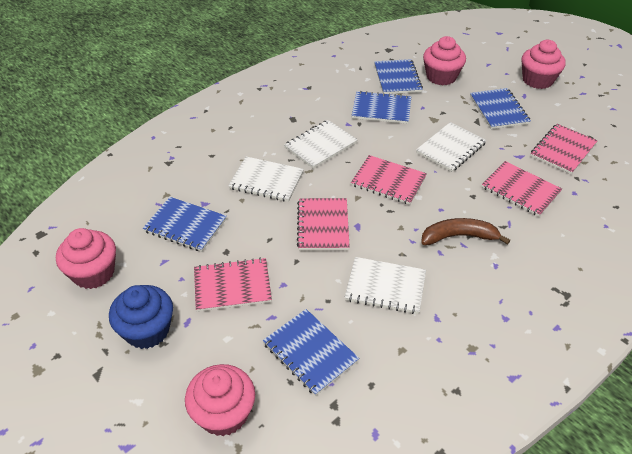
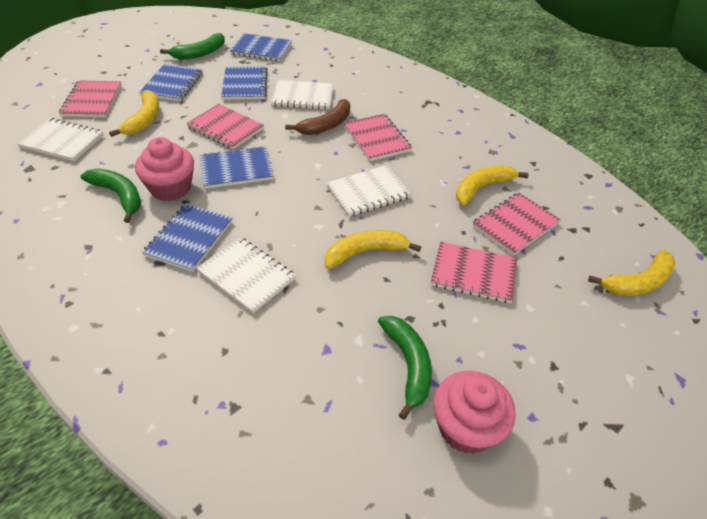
blue cupcake: 1 -> 0
green banana: 0 -> 3
pink cupcake: 4 -> 2
yellow banana: 0 -> 4

